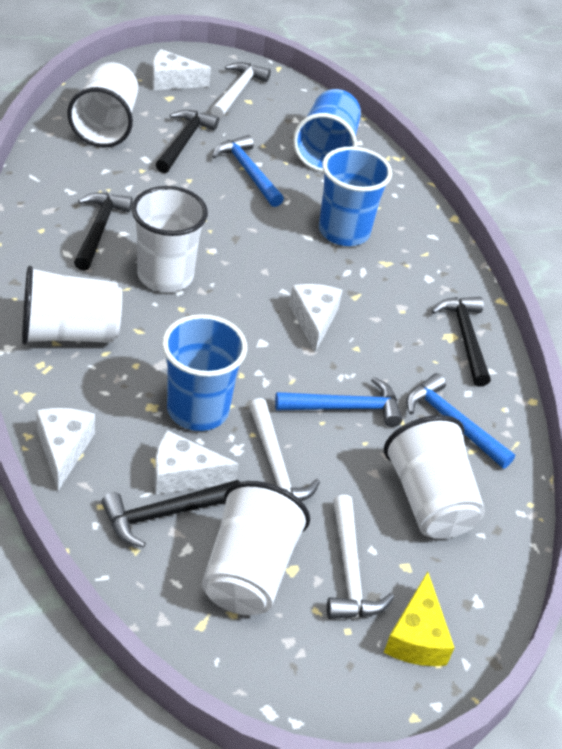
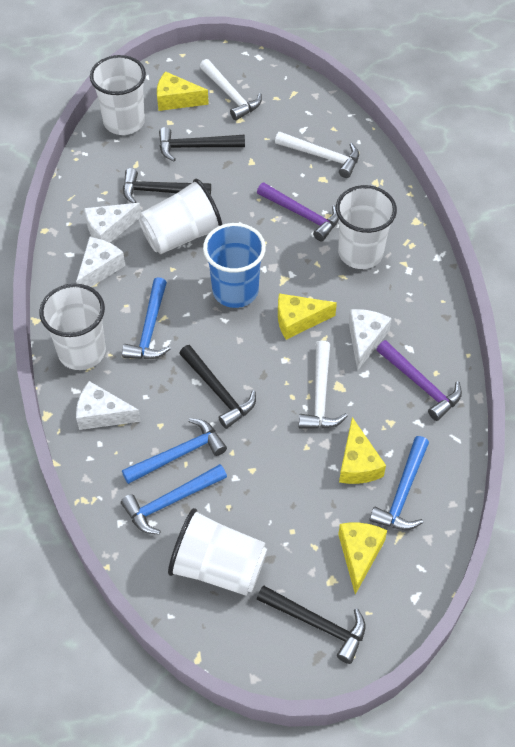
blue cup: 3 -> 1
blue hammer: 3 -> 4
purple hammer: 0 -> 2
yellow cheese: 1 -> 4

